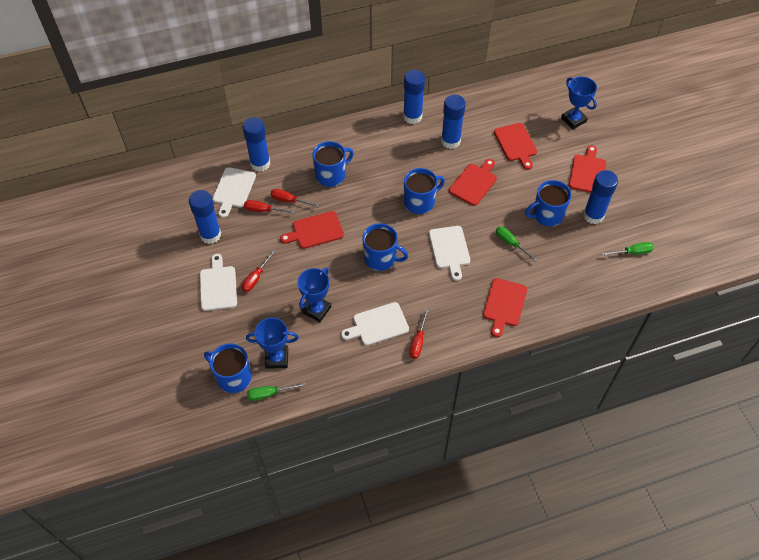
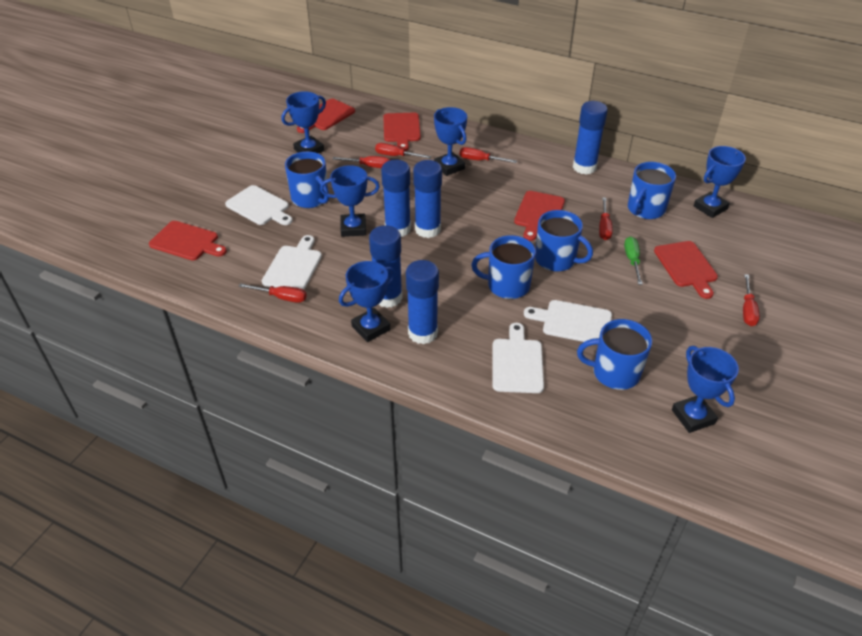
blue trophy: 3 -> 6
green screwdriver: 3 -> 1
red screwdriver: 4 -> 6

